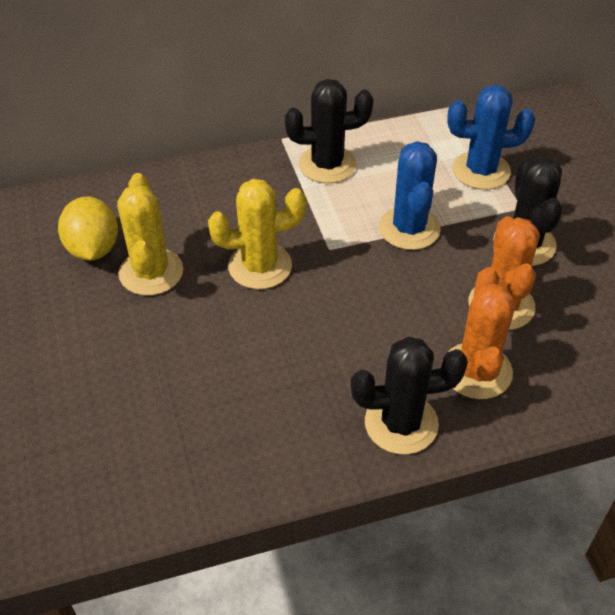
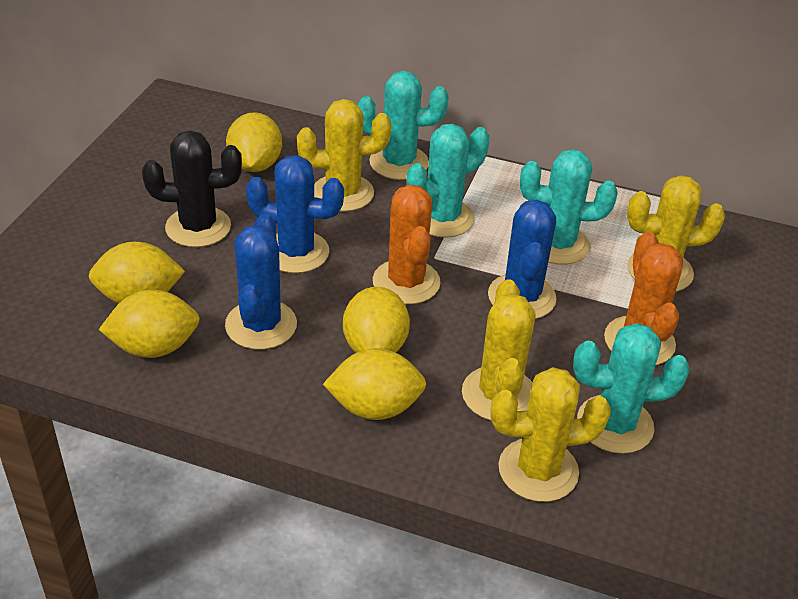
black cactus: 3 -> 1
blue cactus: 2 -> 3
turquoise cactus: 0 -> 4
yellow cactus: 2 -> 4
yellow lemon: 1 -> 5

